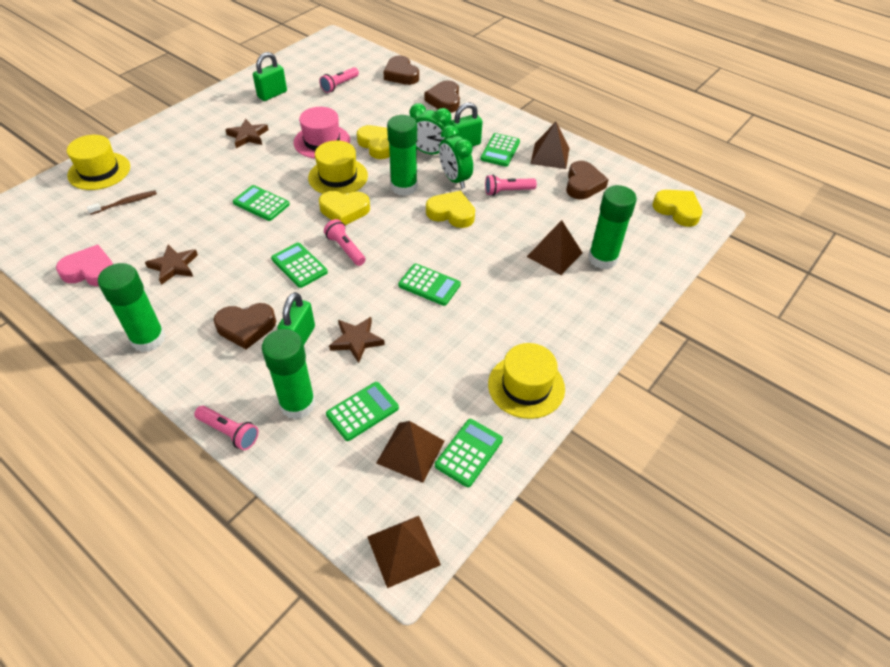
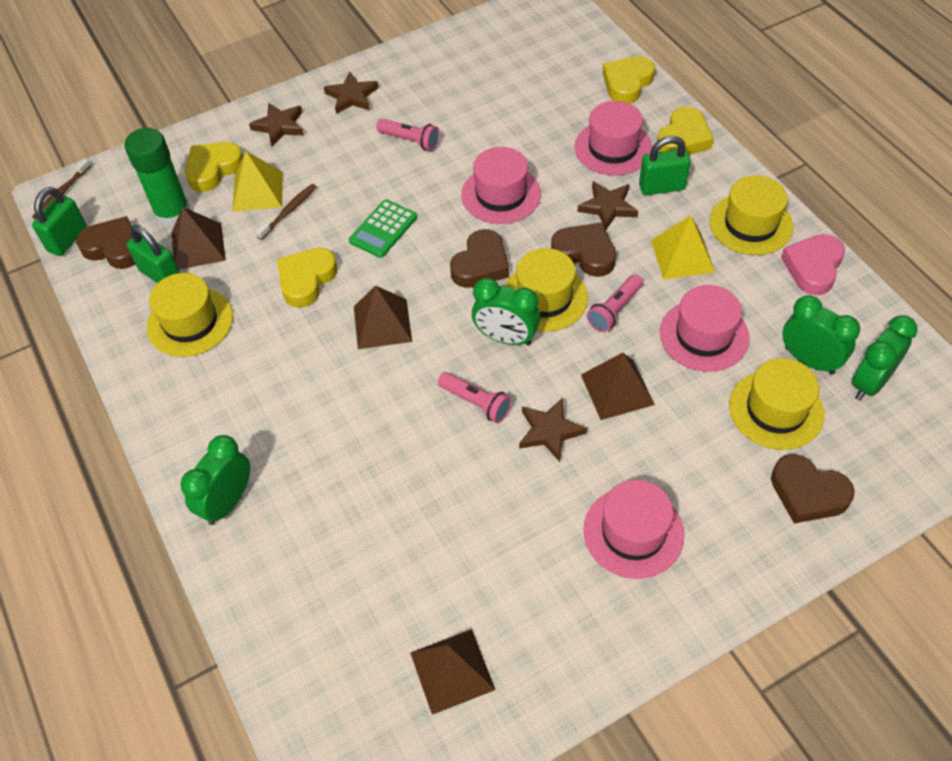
brown star: 3 -> 4
brown toothbrush: 1 -> 2
green calculator: 6 -> 1
green clock: 2 -> 4
green glue stick: 4 -> 1
pink flashlight: 4 -> 3
pink hat: 1 -> 4
yellow hat: 3 -> 4
yellow pyramid: 0 -> 2

